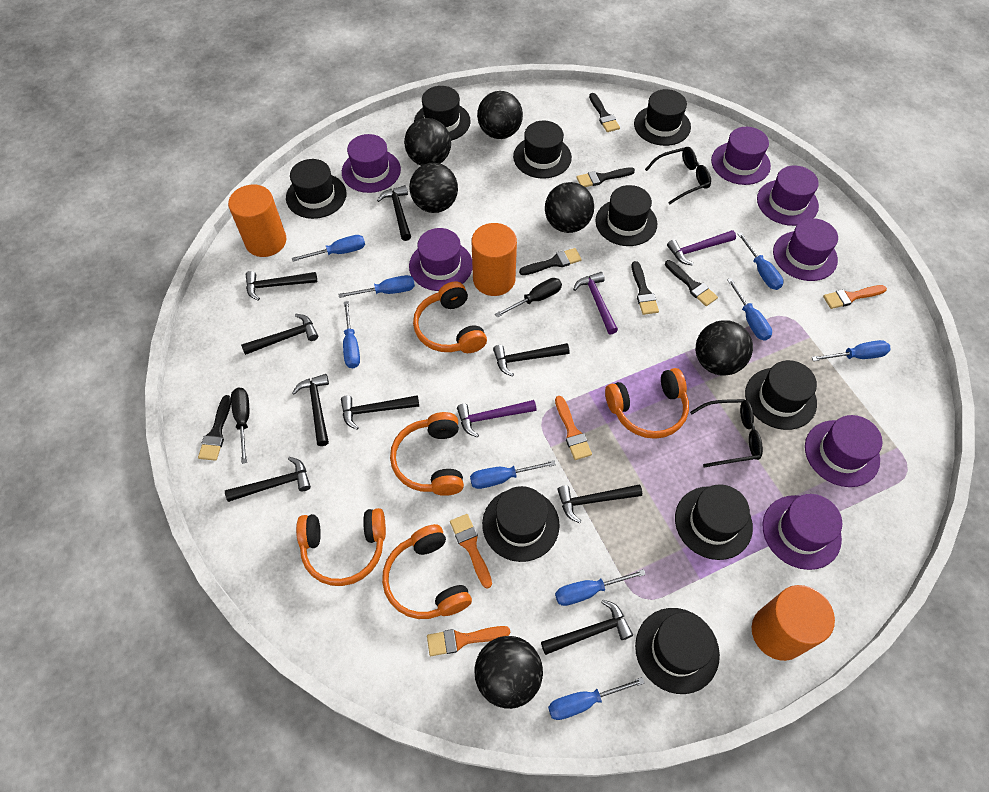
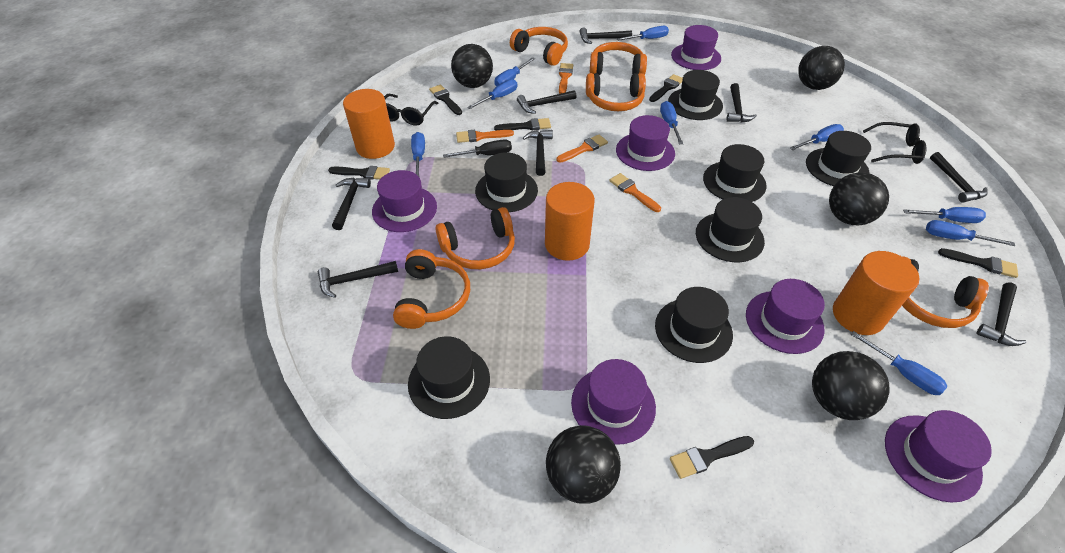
black ball: 6 -> 5
black hammer: 9 -> 8
black hat: 9 -> 7
black screwdriver: 2 -> 1
orange headphones: 5 -> 6
purple hammer: 3 -> 0
purple hat: 7 -> 6

